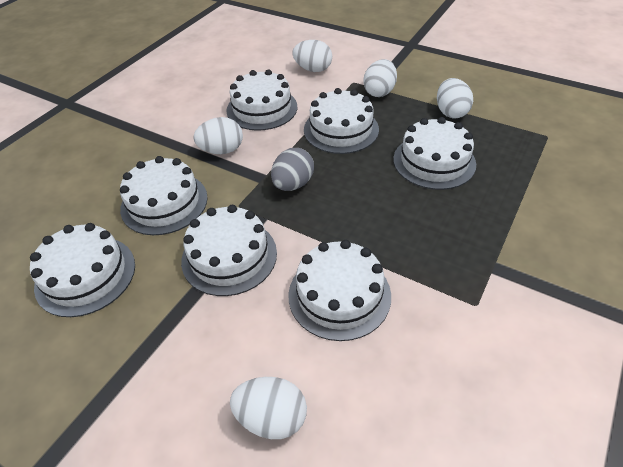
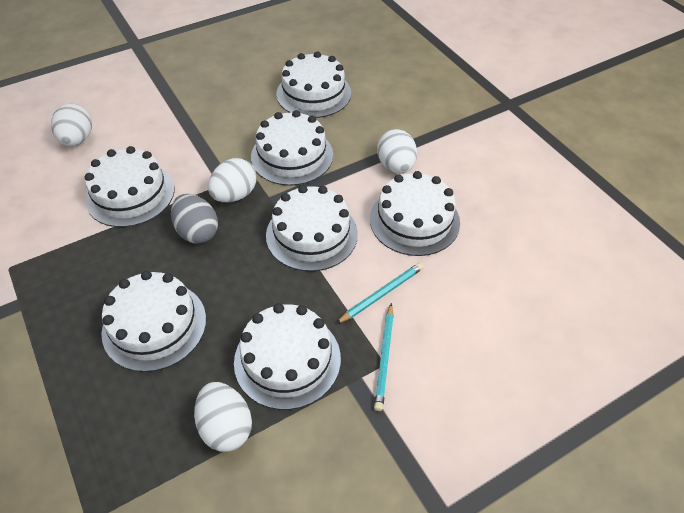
turquoise pencil: 0 -> 2
white egg: 5 -> 4

